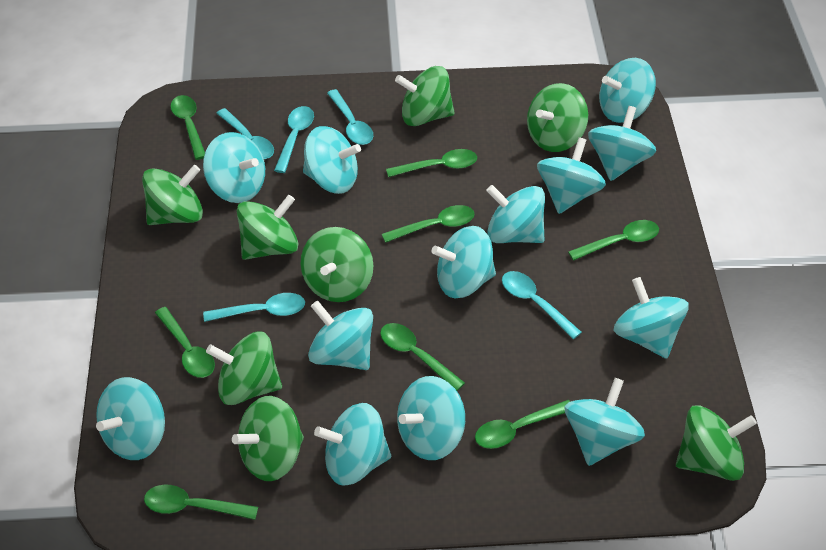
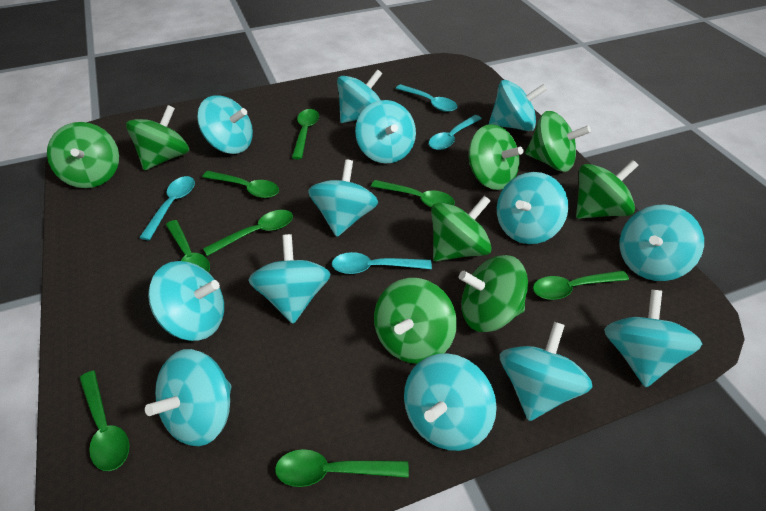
turquoise spoon: 5 -> 4

